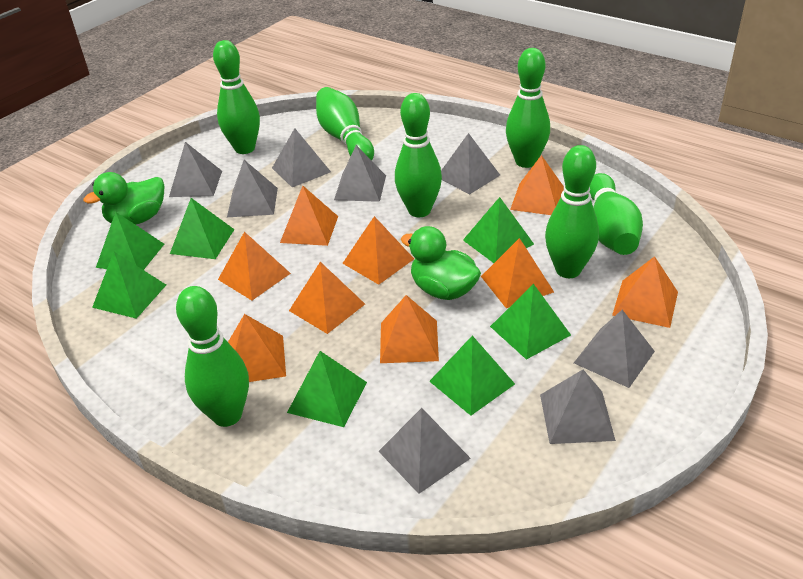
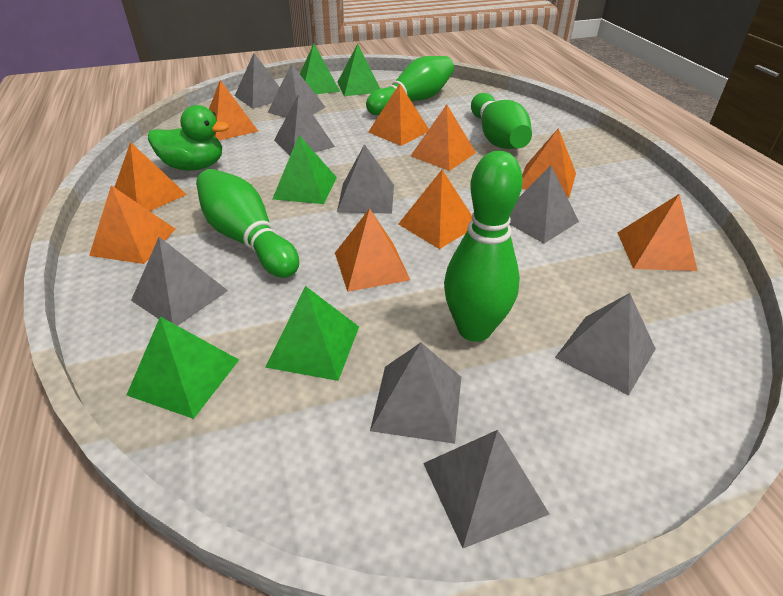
green bowling pin: 7 -> 4
green duck: 2 -> 1
green pyramid: 7 -> 5
grey pyramid: 8 -> 9

